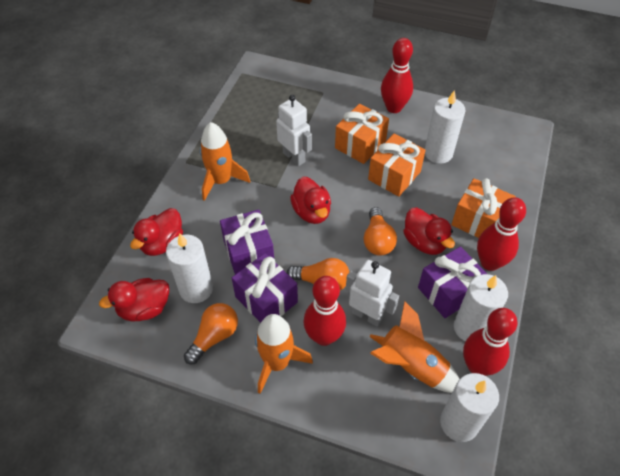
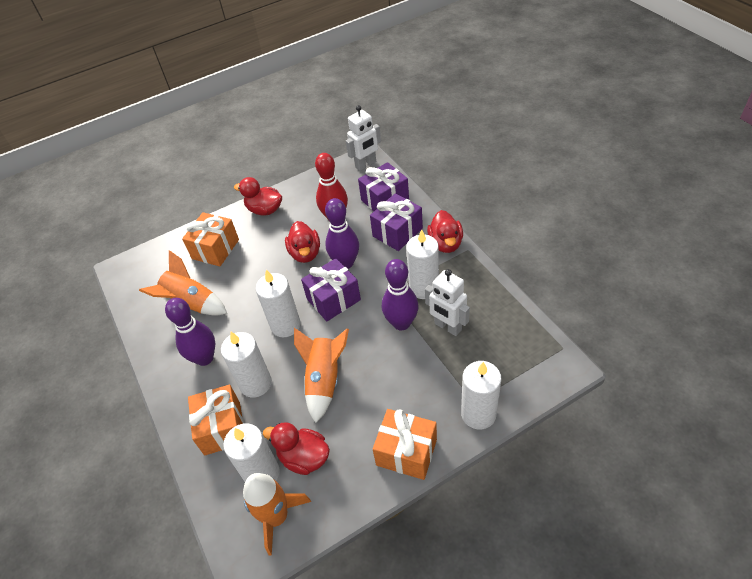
orange light bulb: 3 -> 0
purple bowling pin: 0 -> 3
red bowling pin: 4 -> 1
white candle: 4 -> 5

